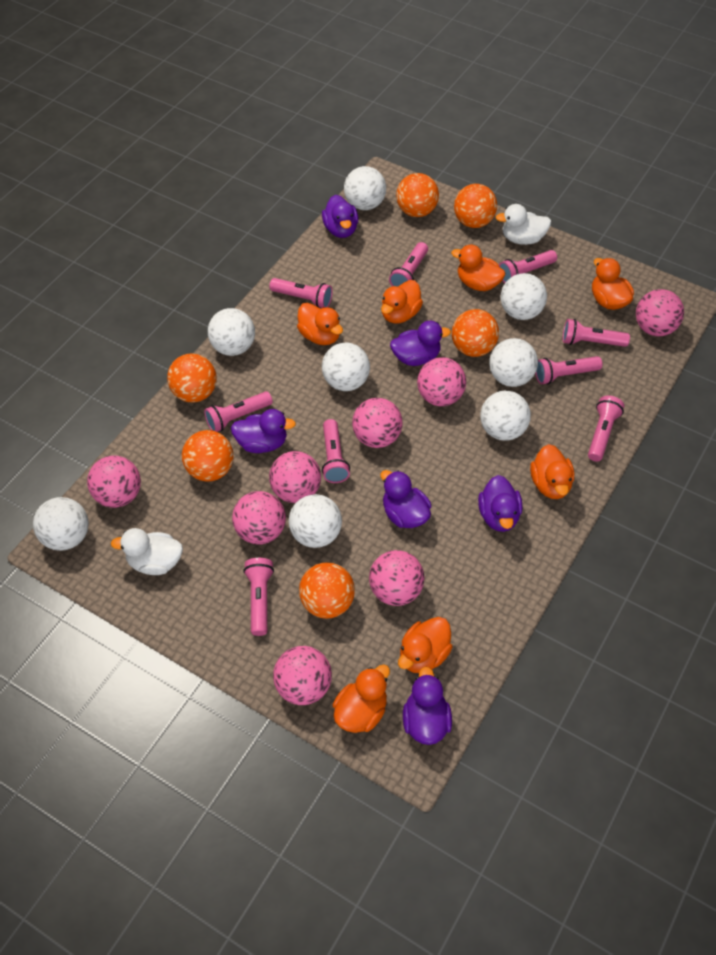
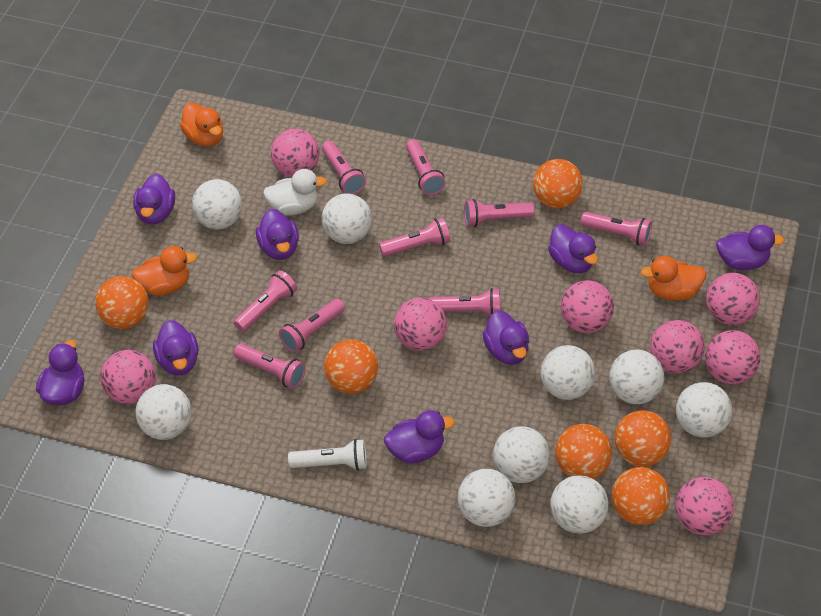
orange duck: 7 -> 3
purple duck: 6 -> 8
white ball: 8 -> 9
white duck: 2 -> 1
white flashlight: 0 -> 1

